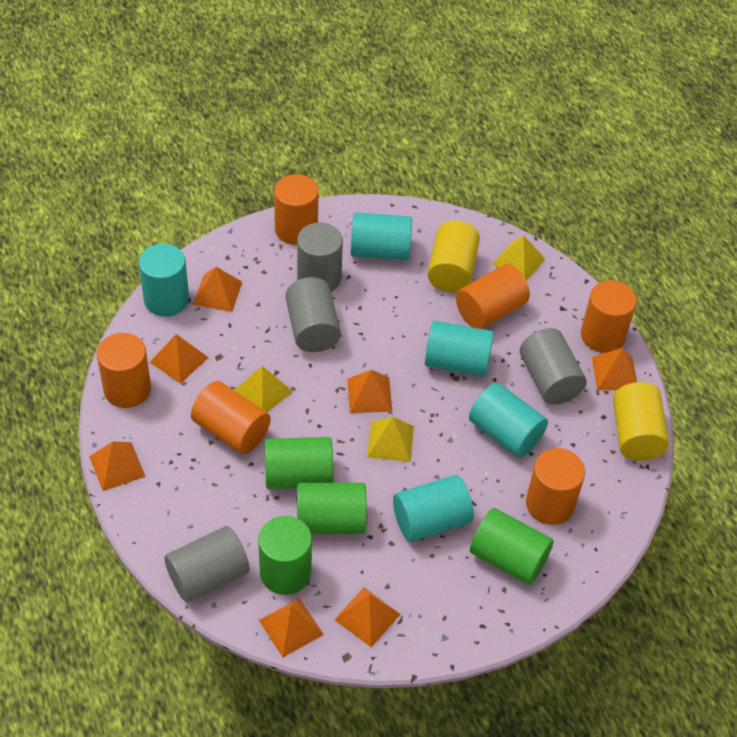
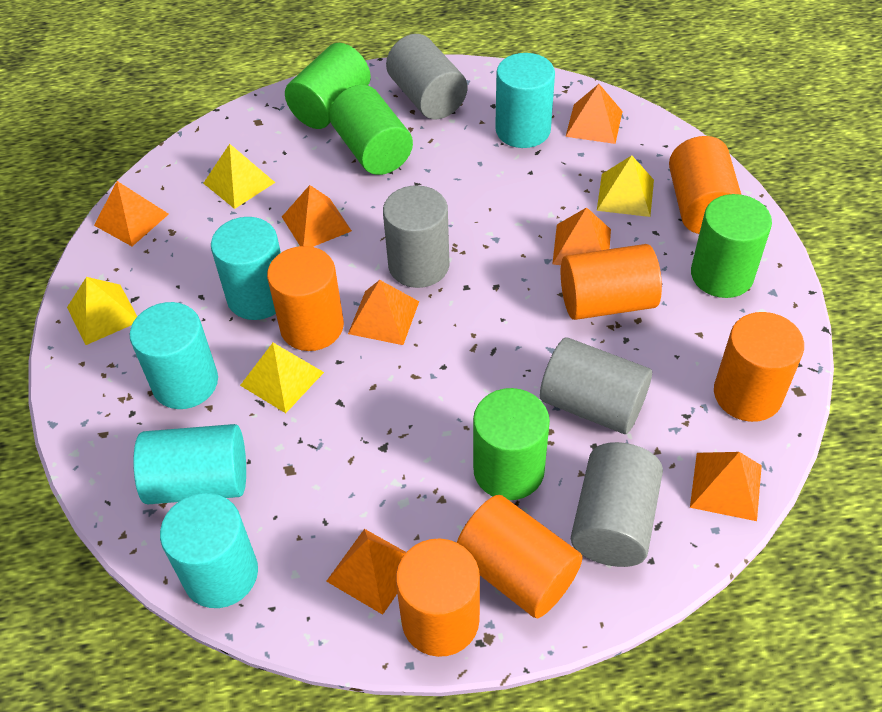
yellow cylinder: 2 -> 0
yellow pyramid: 3 -> 4

